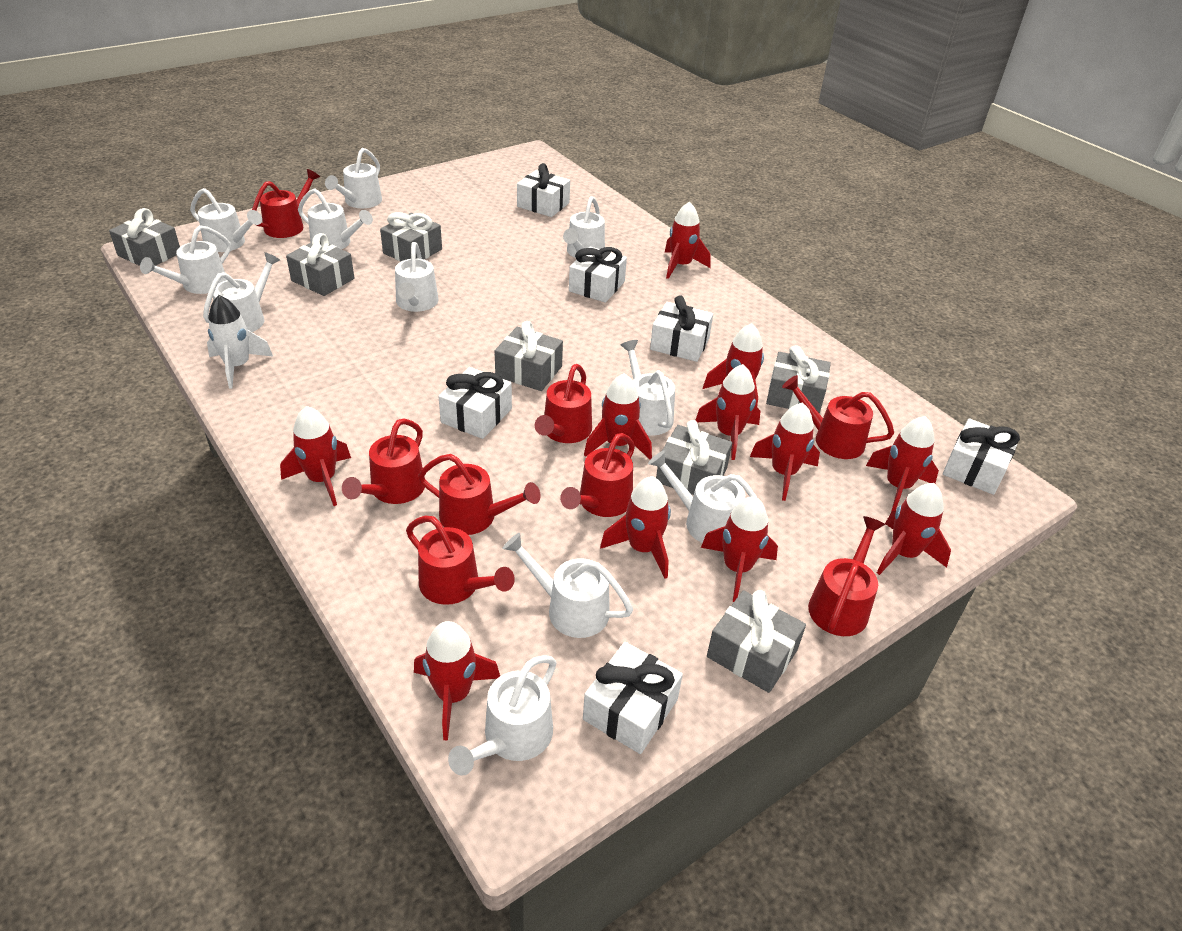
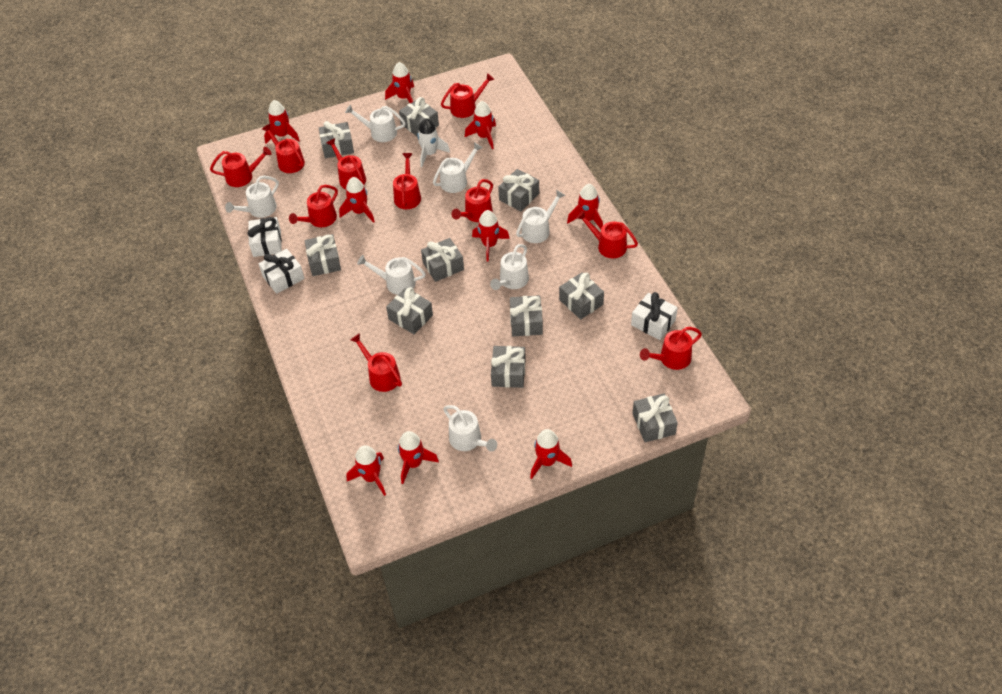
grey gift: 7 -> 10
red rocket: 11 -> 9
red watering can: 8 -> 10
white gift: 6 -> 3
white watering can: 11 -> 7

